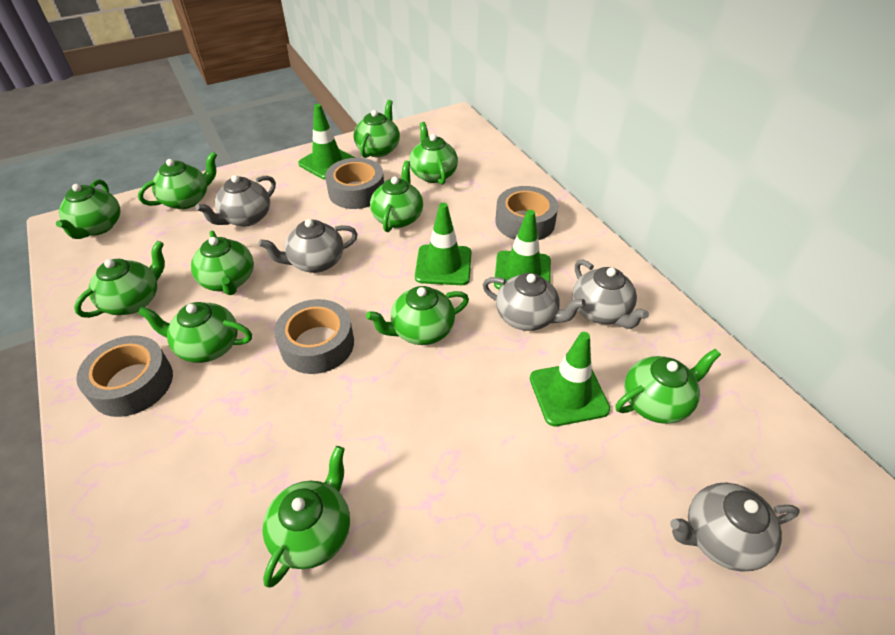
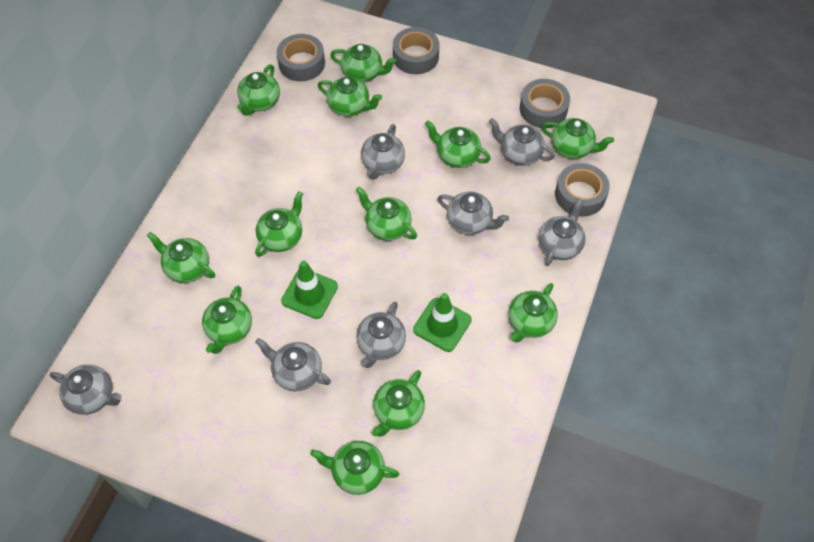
green teapot: 11 -> 12
green traffic cone: 4 -> 2
grey teapot: 5 -> 7

